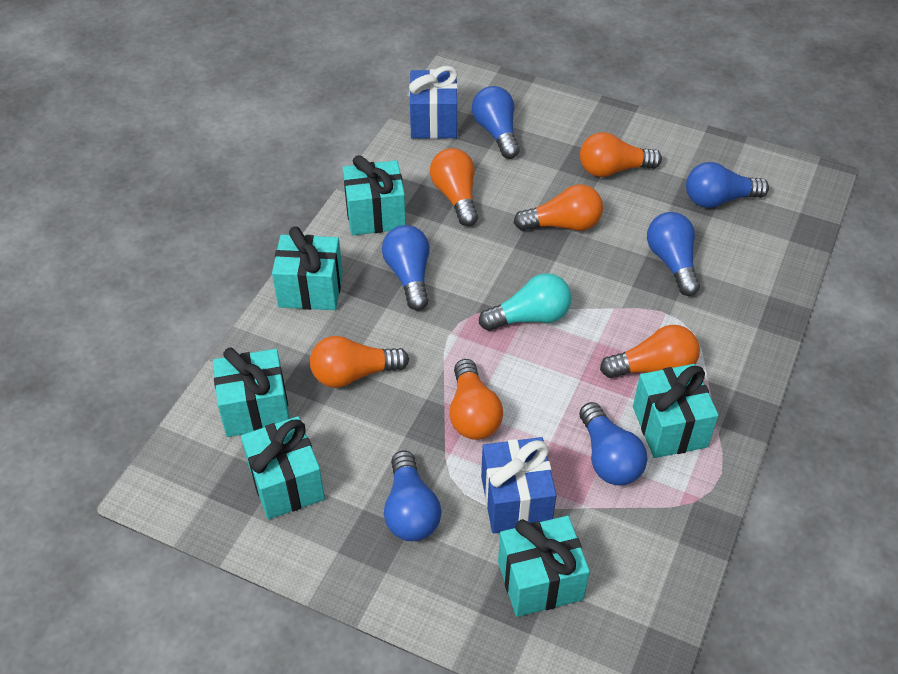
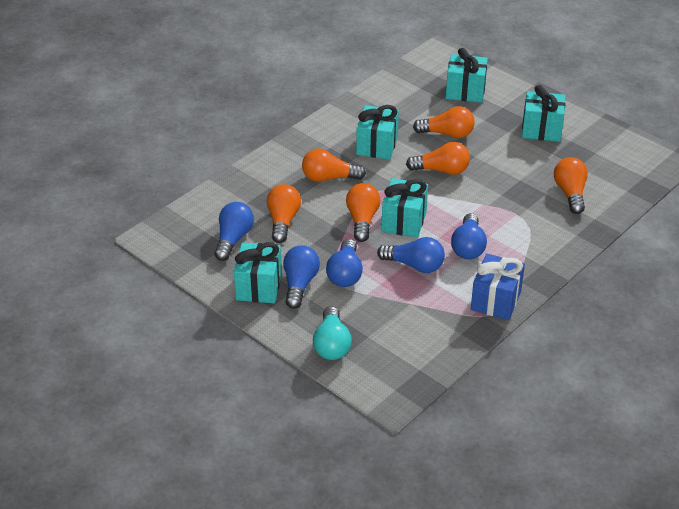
blue gift: 2 -> 1
blue light bulb: 6 -> 5
turquoise gift: 6 -> 5

